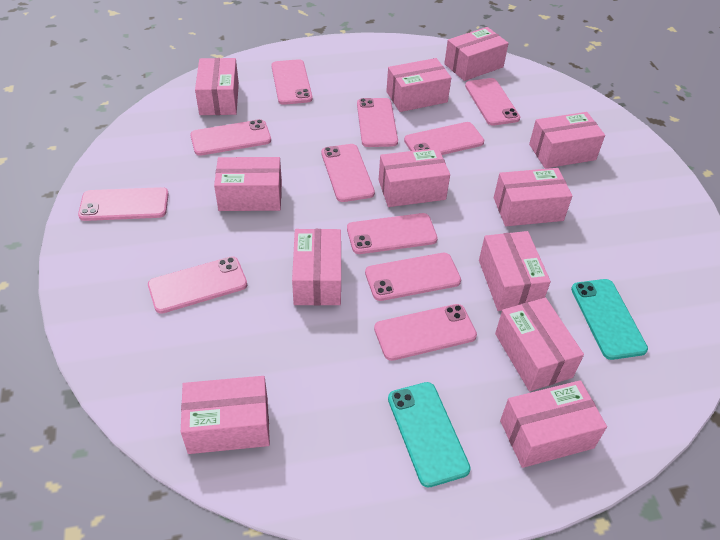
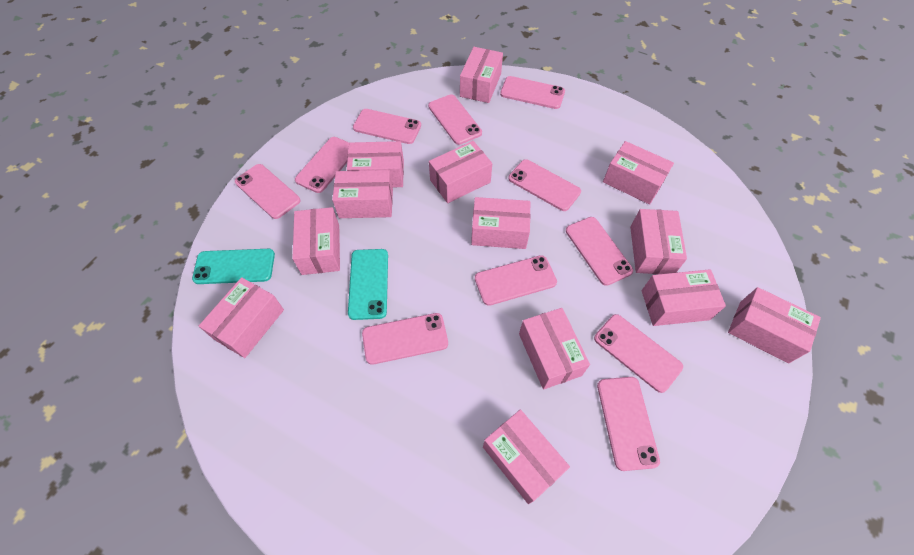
pink box: 12 -> 13

